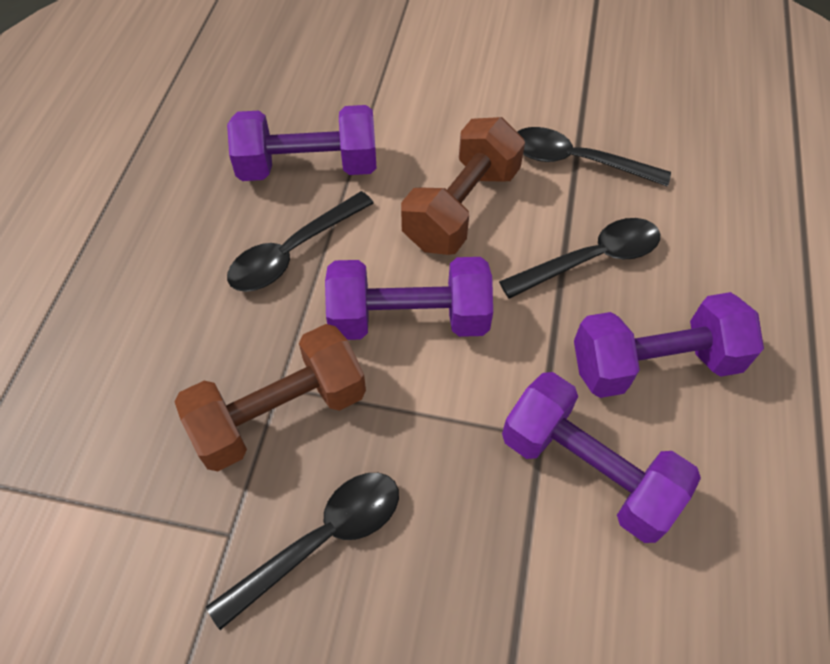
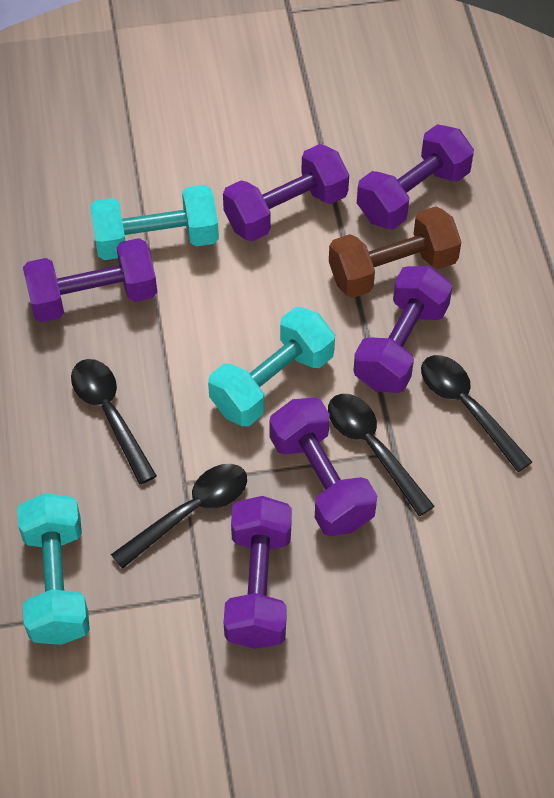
brown dumbbell: 2 -> 1
purple dumbbell: 4 -> 6
turquoise dumbbell: 0 -> 3

